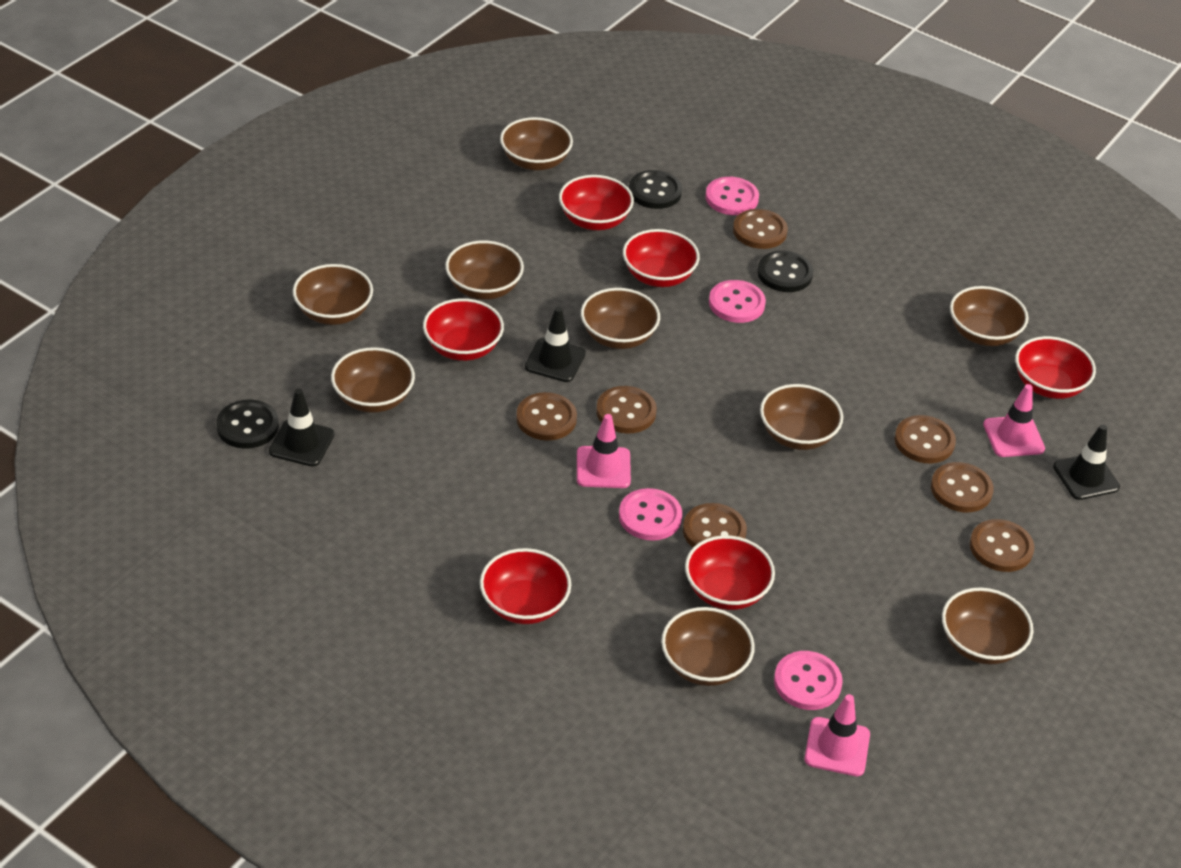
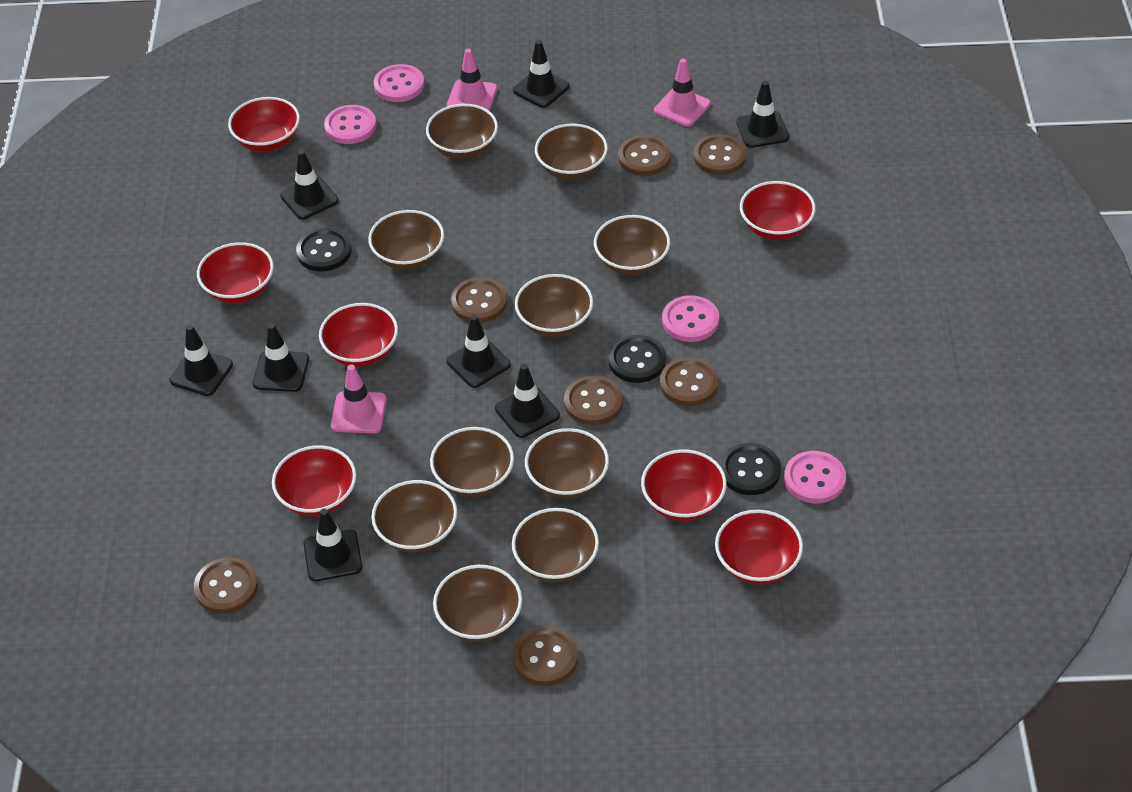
black traffic cone: 3 -> 8
brown bowl: 9 -> 10
red bowl: 6 -> 7

